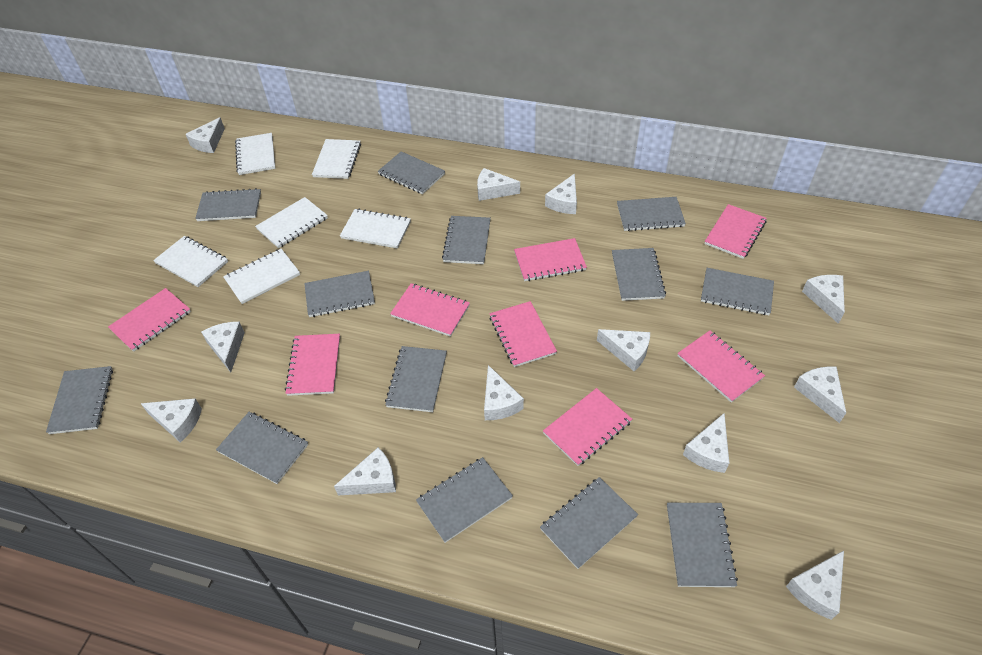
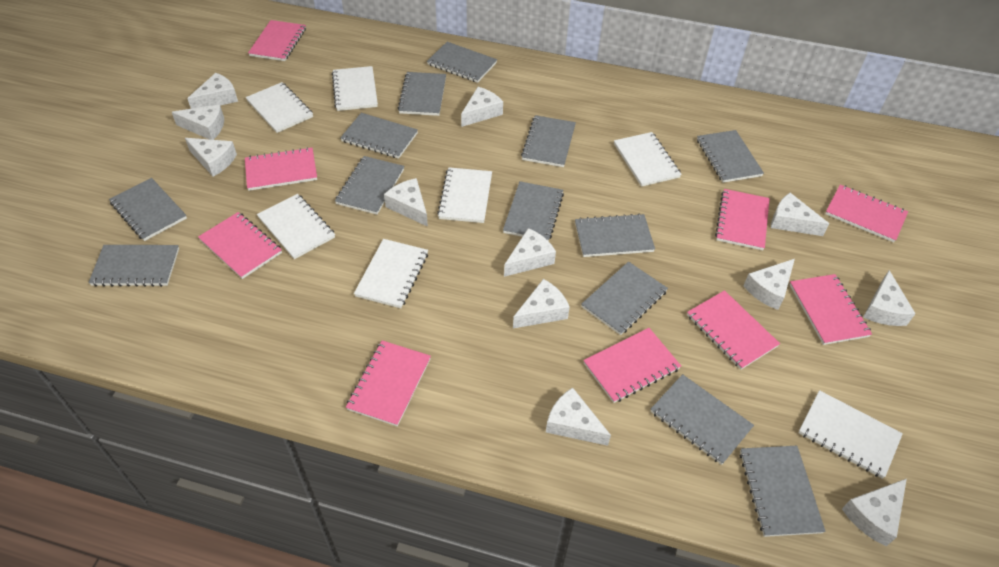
pink notebook: 8 -> 9
white notebook: 6 -> 7

